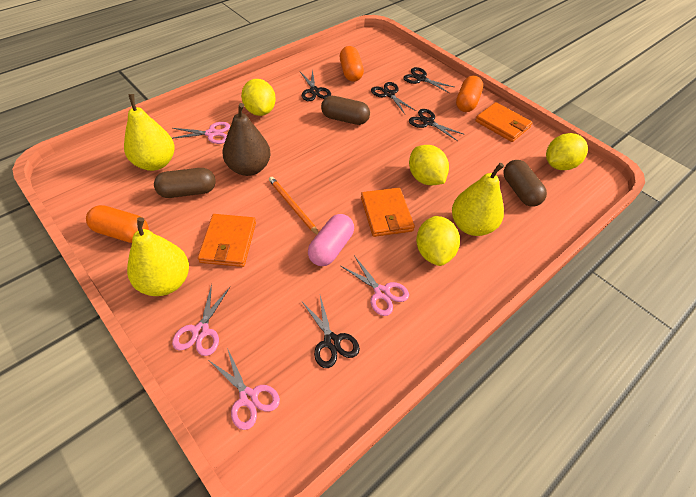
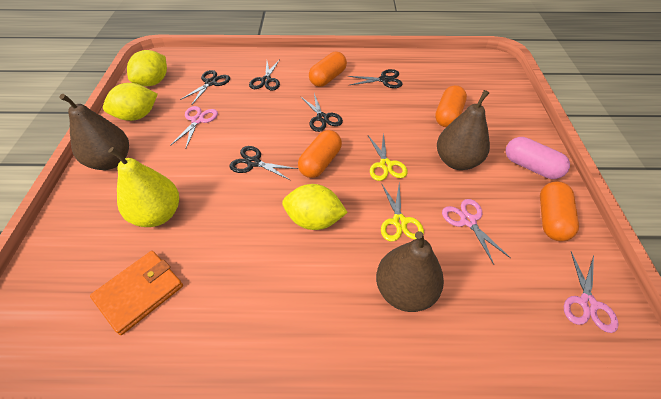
brown capsule: 3 -> 0
brown pear: 1 -> 3
orange capsule: 3 -> 4
orange pencil: 1 -> 0
orange wallet: 3 -> 1
pink scissors: 4 -> 3
yellow lemon: 4 -> 3
yellow pear: 3 -> 1
yellow scissors: 0 -> 2

